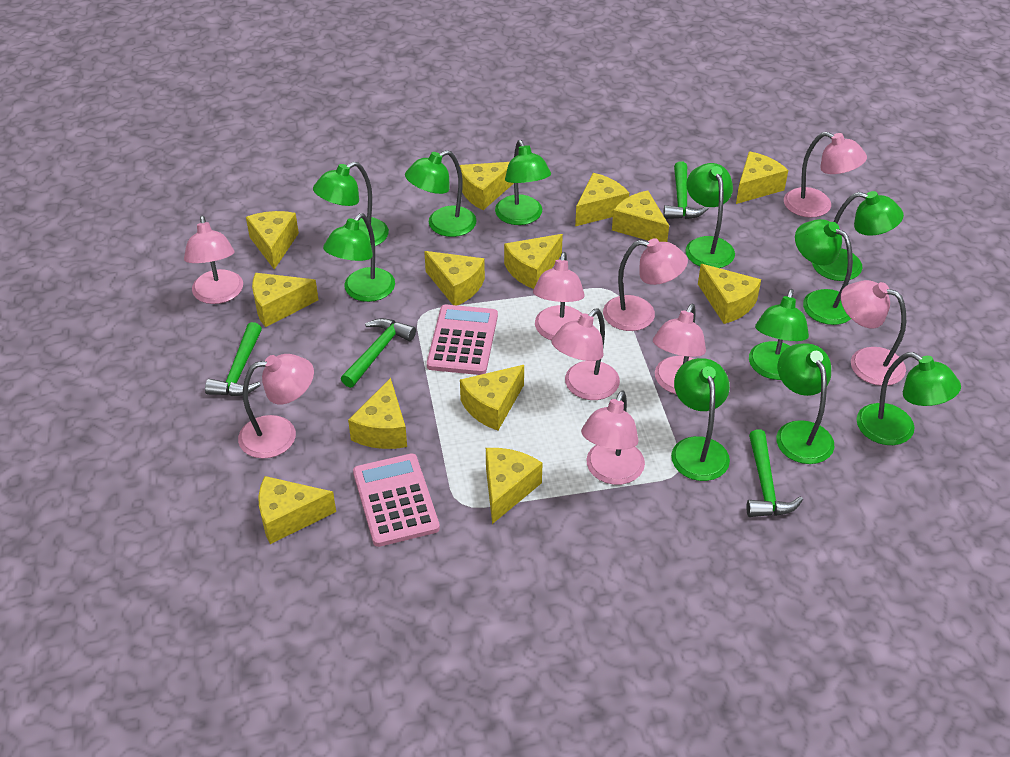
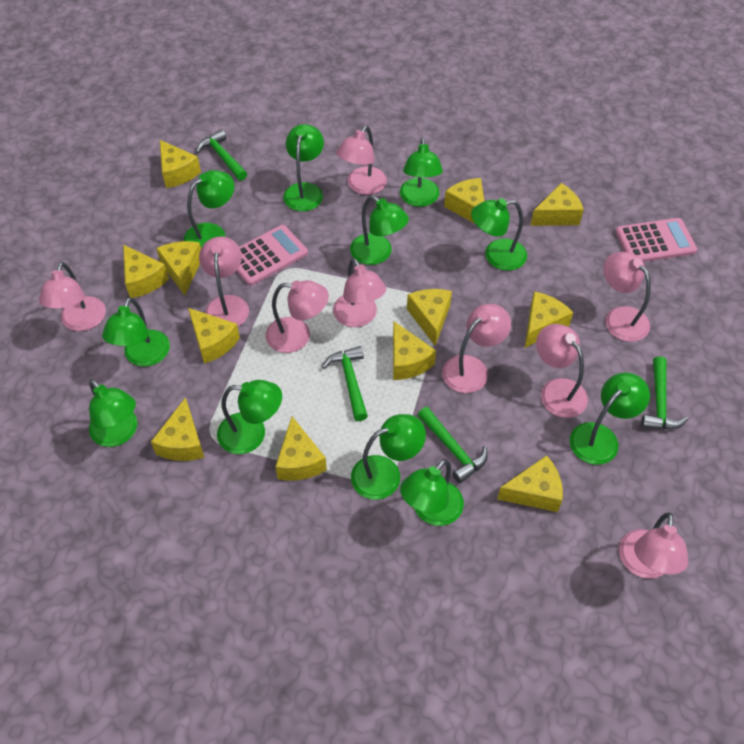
yellow cheese: 13 -> 12

